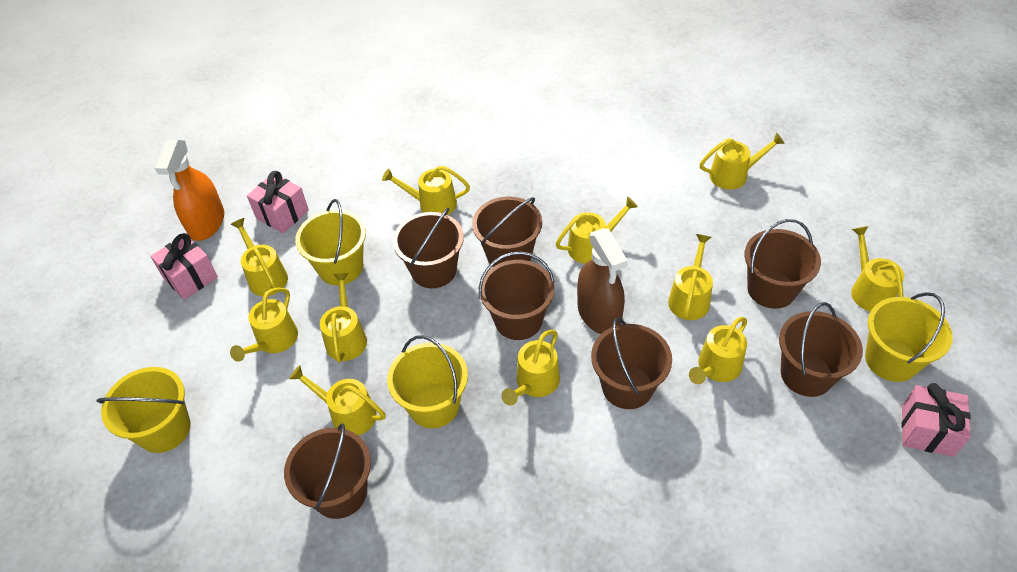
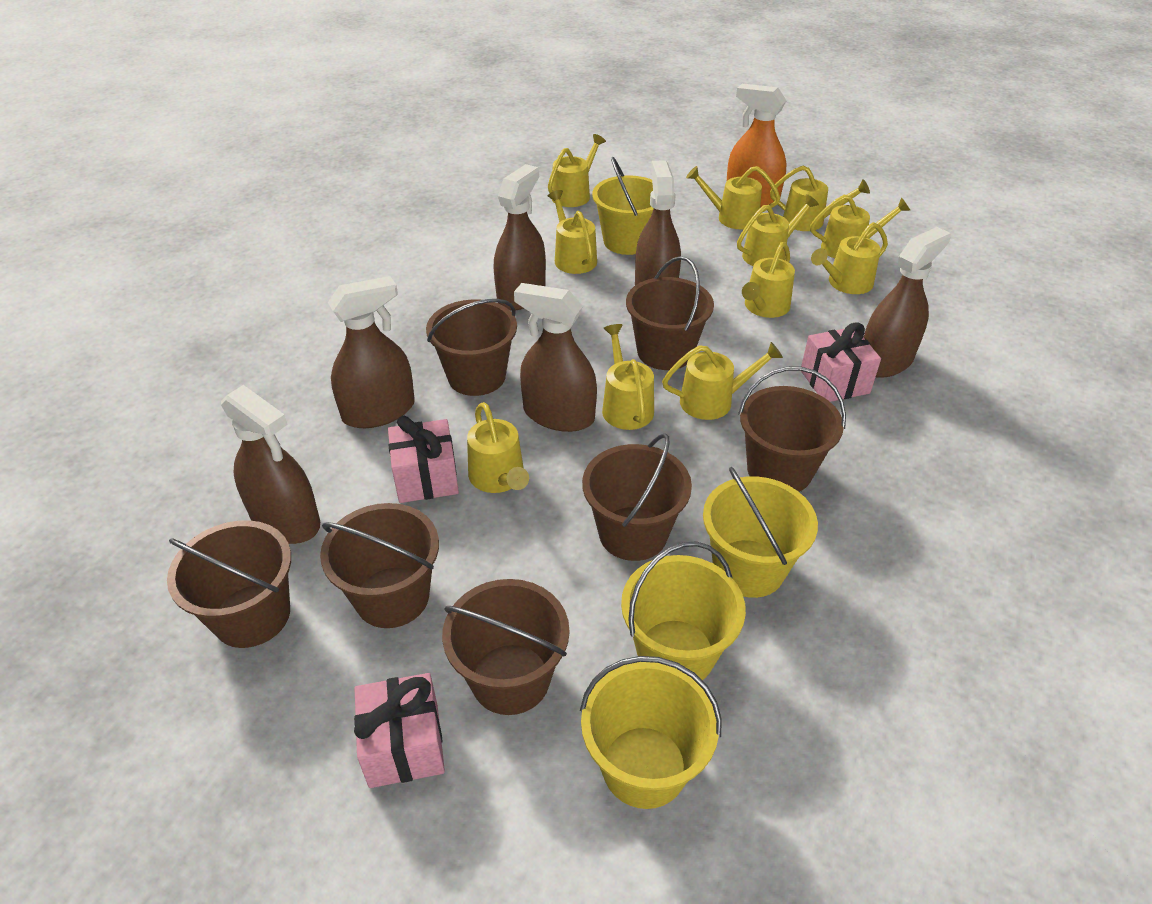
brown spray bottle: 1 -> 6

